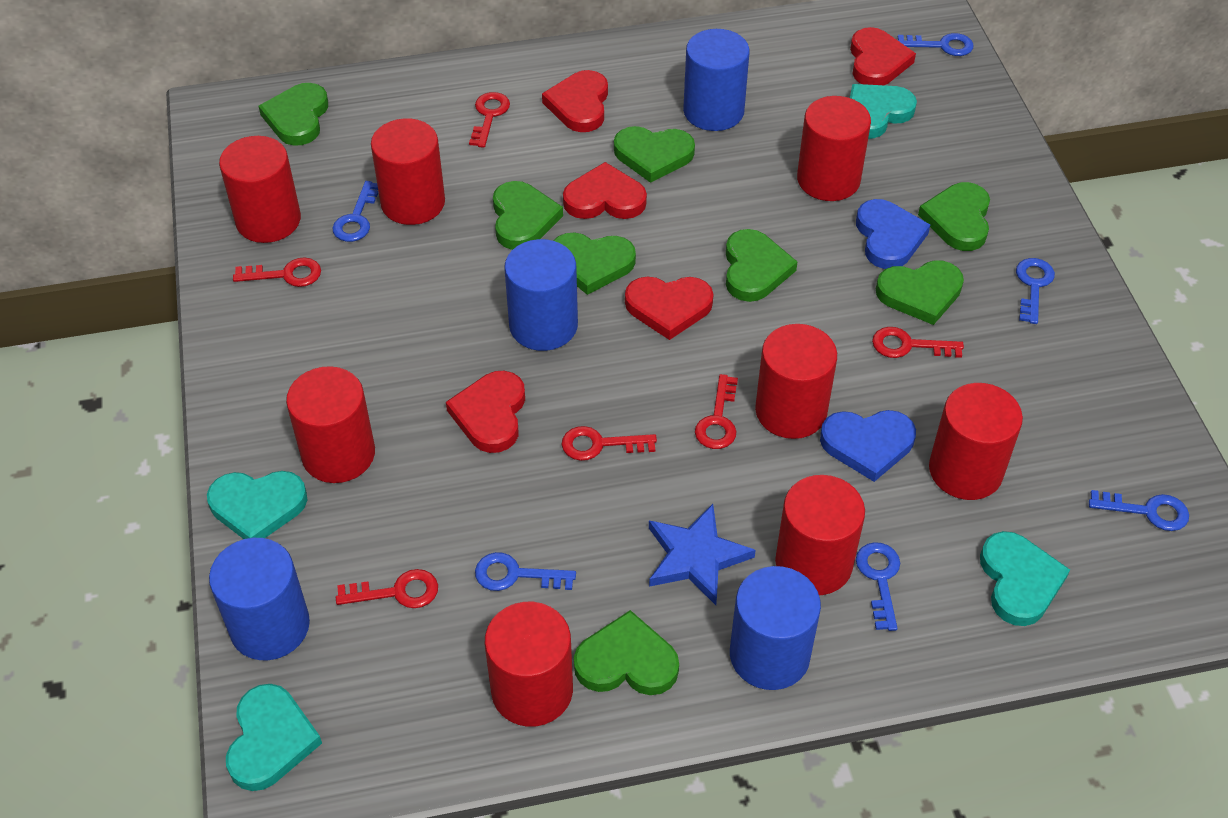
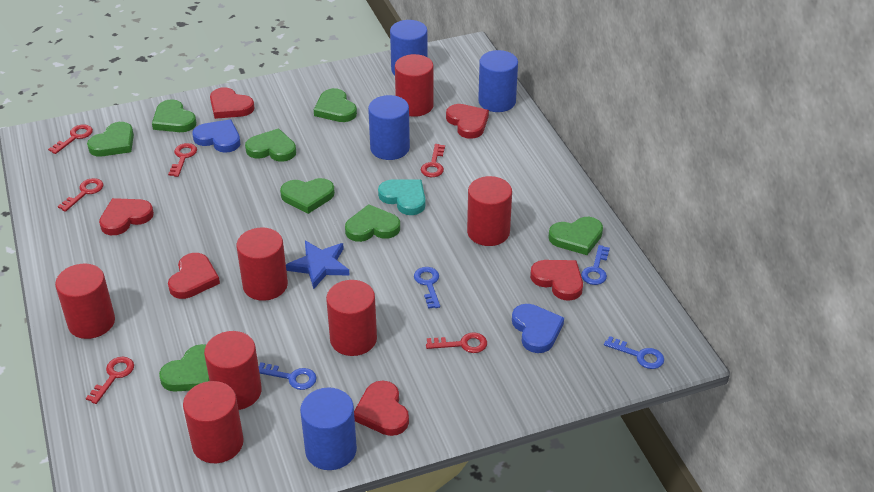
blue key: 6 -> 4
red cylinder: 8 -> 7
red heart: 5 -> 6
turquoise heart: 4 -> 1

